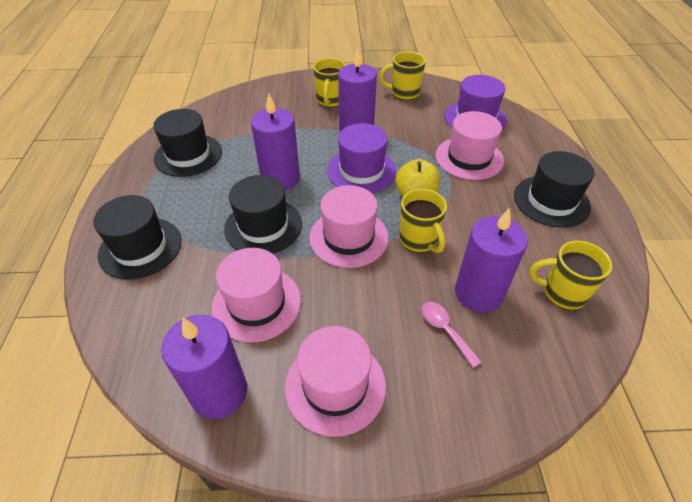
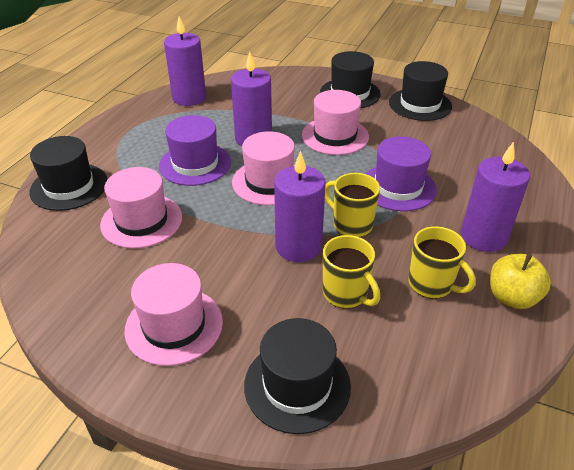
pink spoon: 1 -> 0
yellow mug: 4 -> 3

